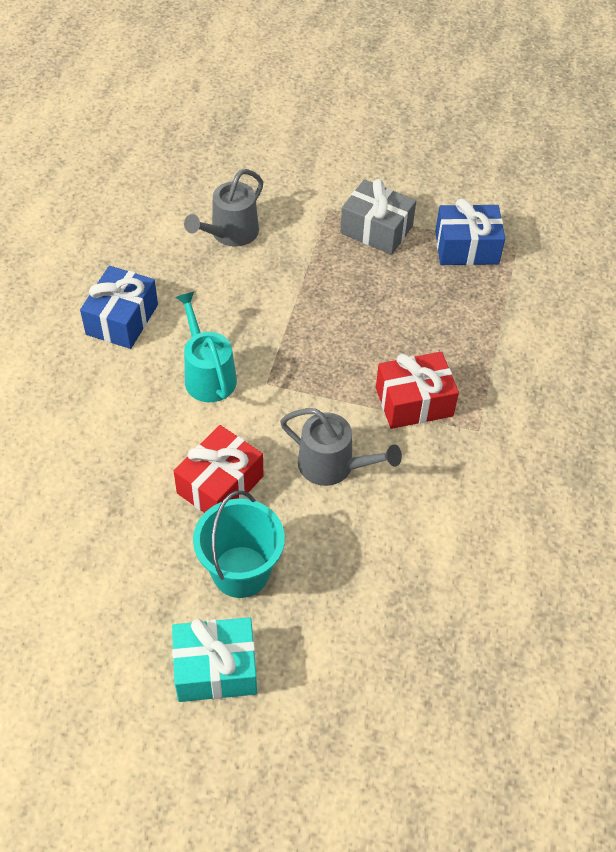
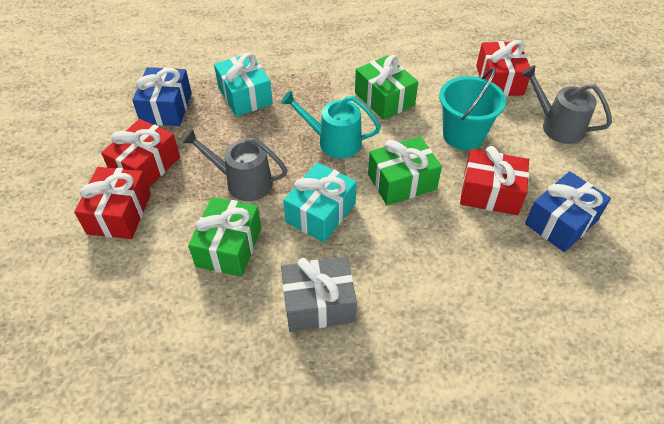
green gift: 0 -> 3
red gift: 2 -> 4
turquoise gift: 1 -> 2

